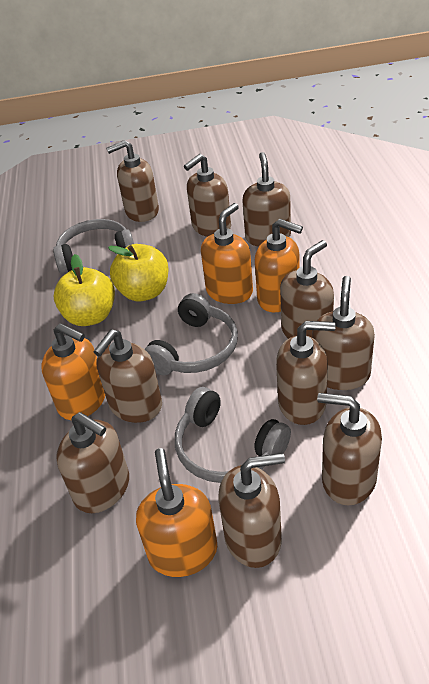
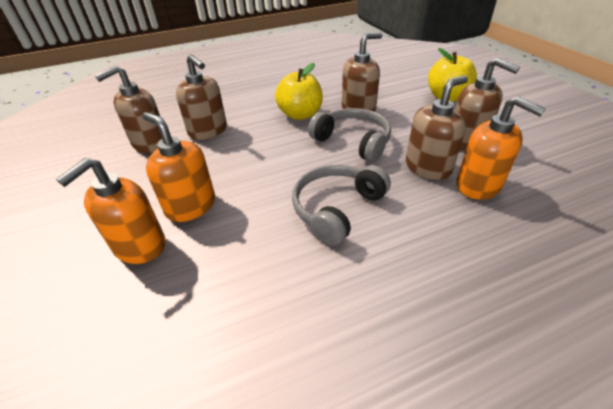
brown soap dispenser: 10 -> 5
grey headphones: 3 -> 2
orange soap dispenser: 4 -> 3

